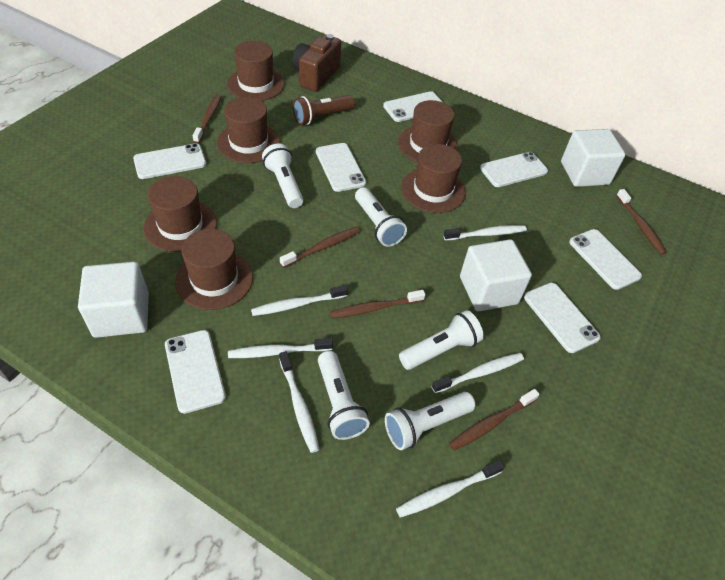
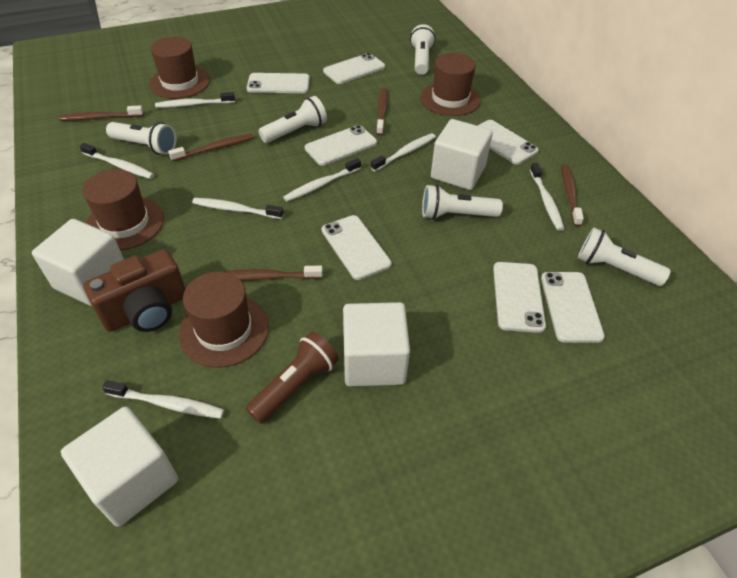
brown hat: 6 -> 4
white cube: 3 -> 4
white toothbrush: 6 -> 7

